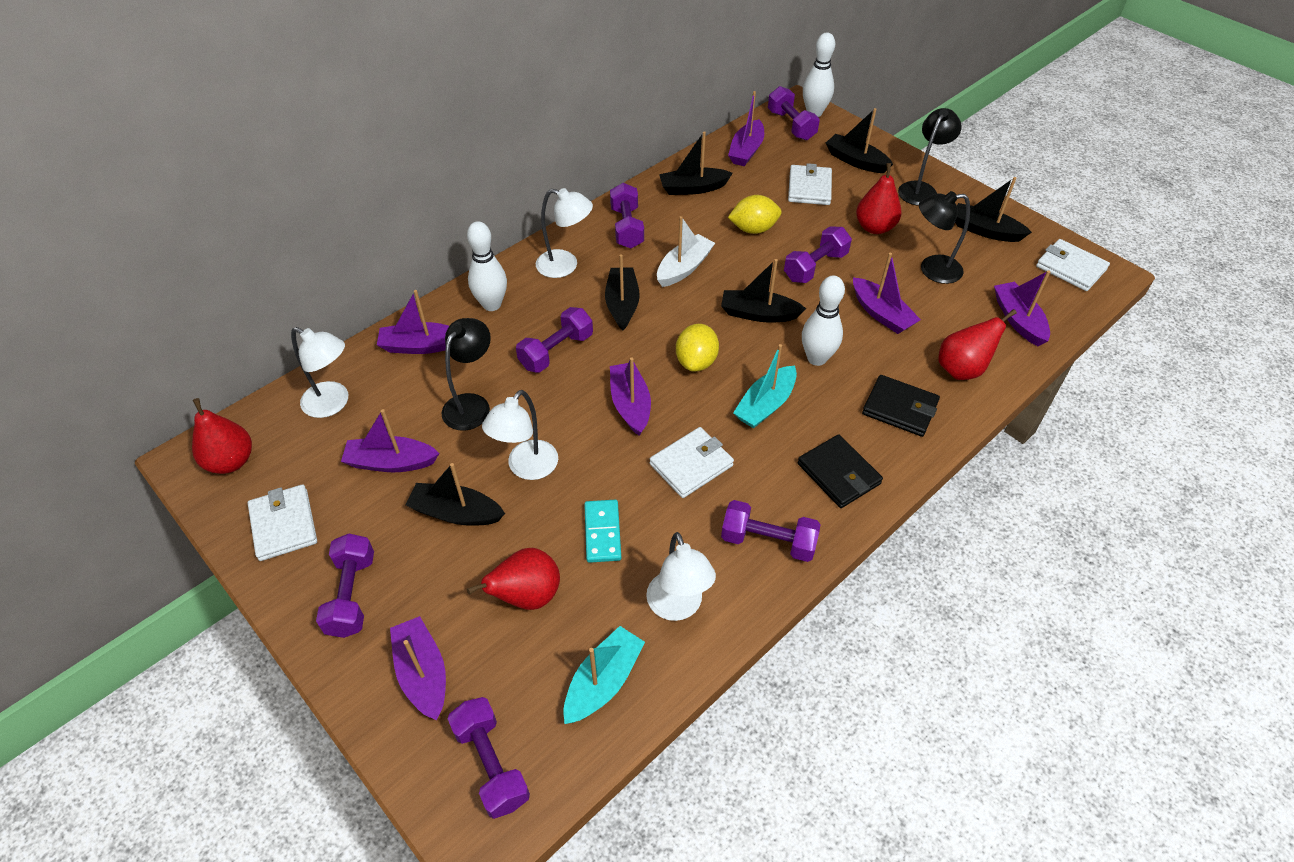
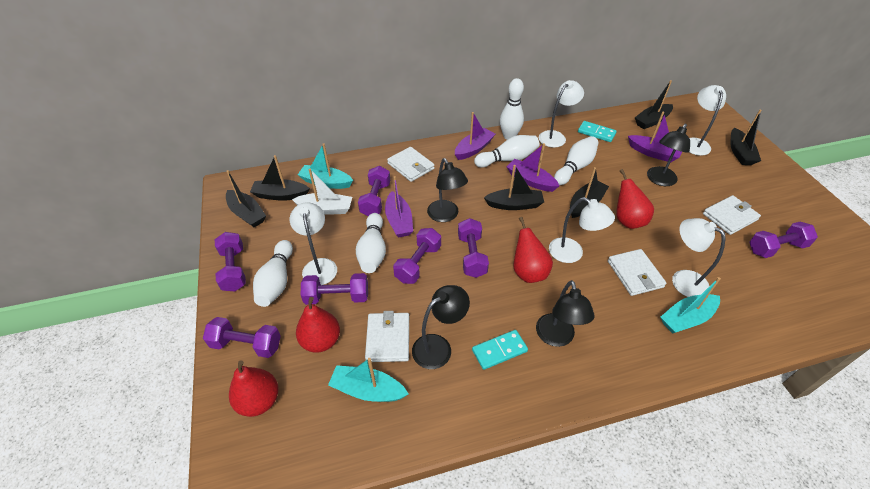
black lamp: 3 -> 4
black wallet: 2 -> 0
purple boat: 7 -> 4
turquoise boat: 2 -> 3
turquoise domino: 1 -> 2
white bowling pin: 3 -> 5
white lamp: 4 -> 5
yellow lemon: 2 -> 0

